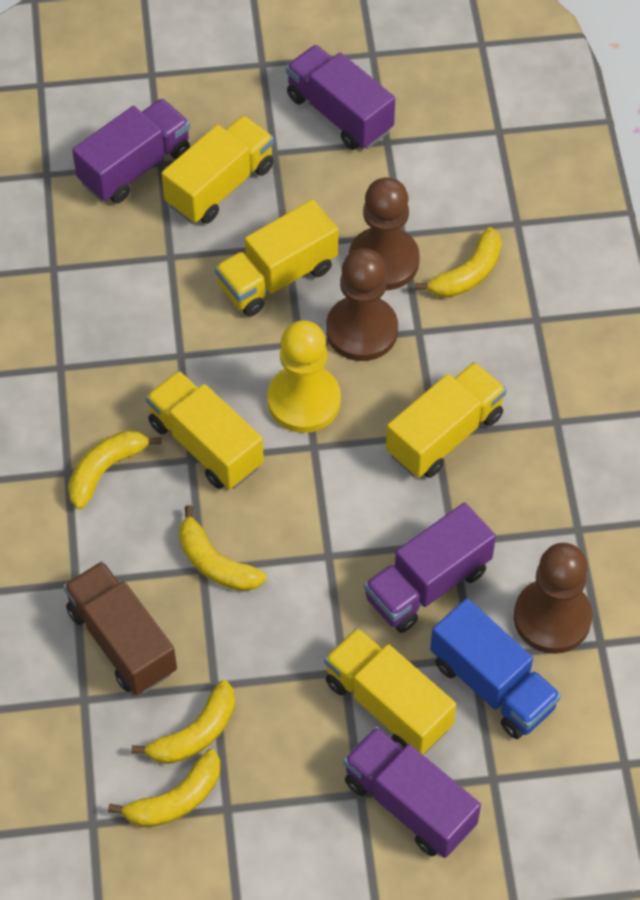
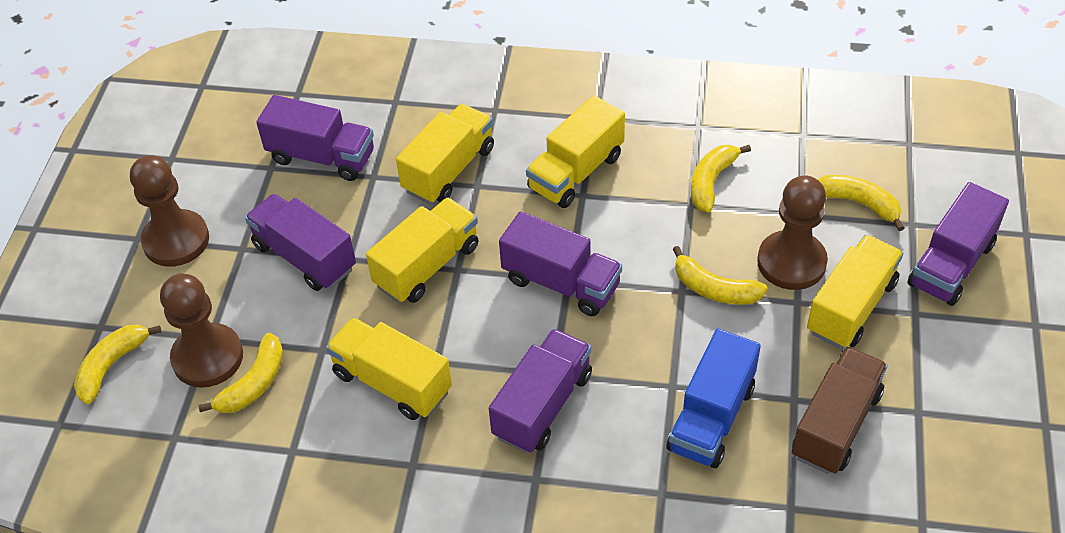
purple truck: 4 -> 5
yellow pawn: 1 -> 0

